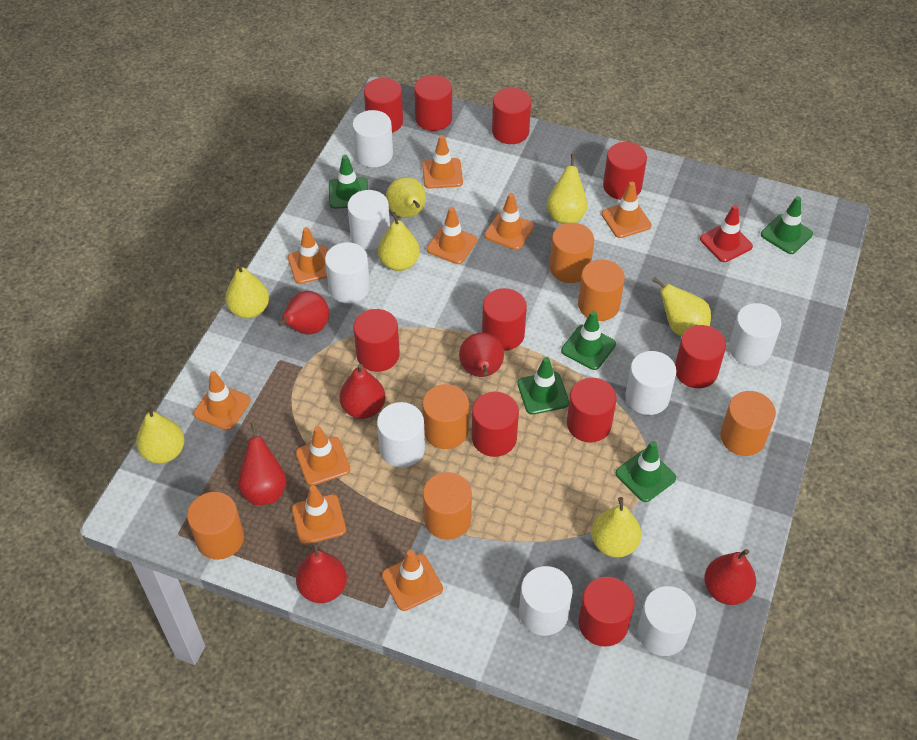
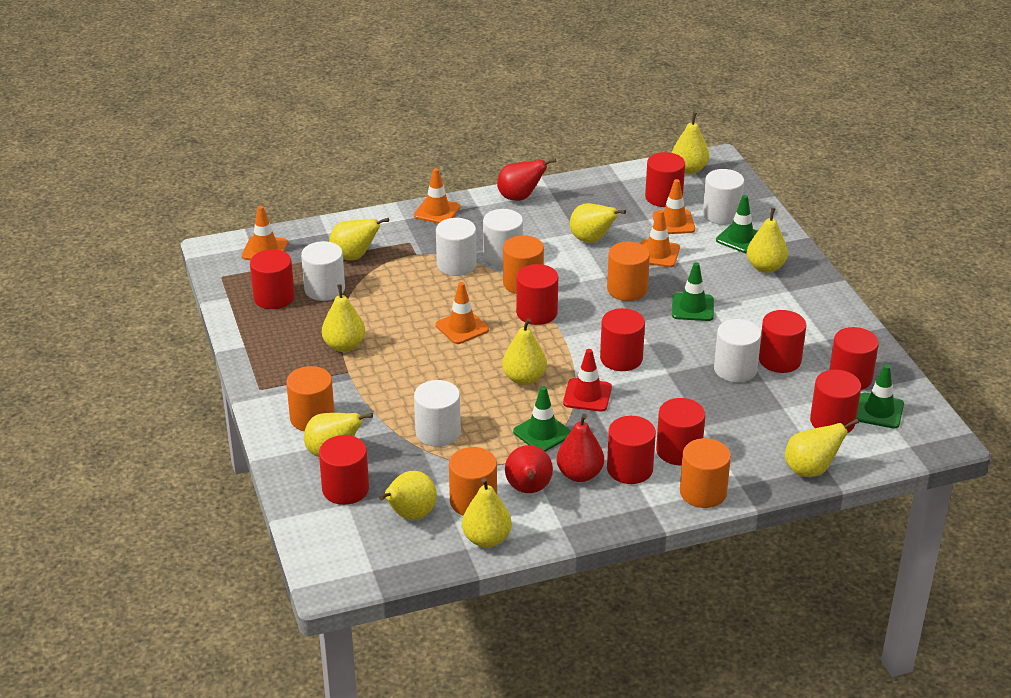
green traffic cone: 5 -> 4
orange cylinder: 6 -> 5
orange traffic cone: 9 -> 5
red pear: 6 -> 3
white cylinder: 8 -> 6
yellow pear: 7 -> 10

